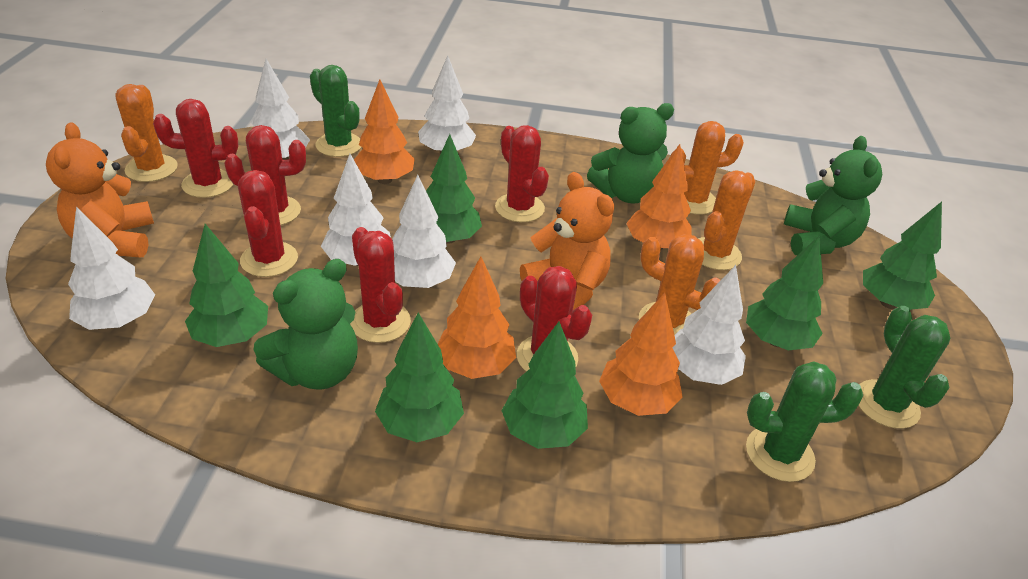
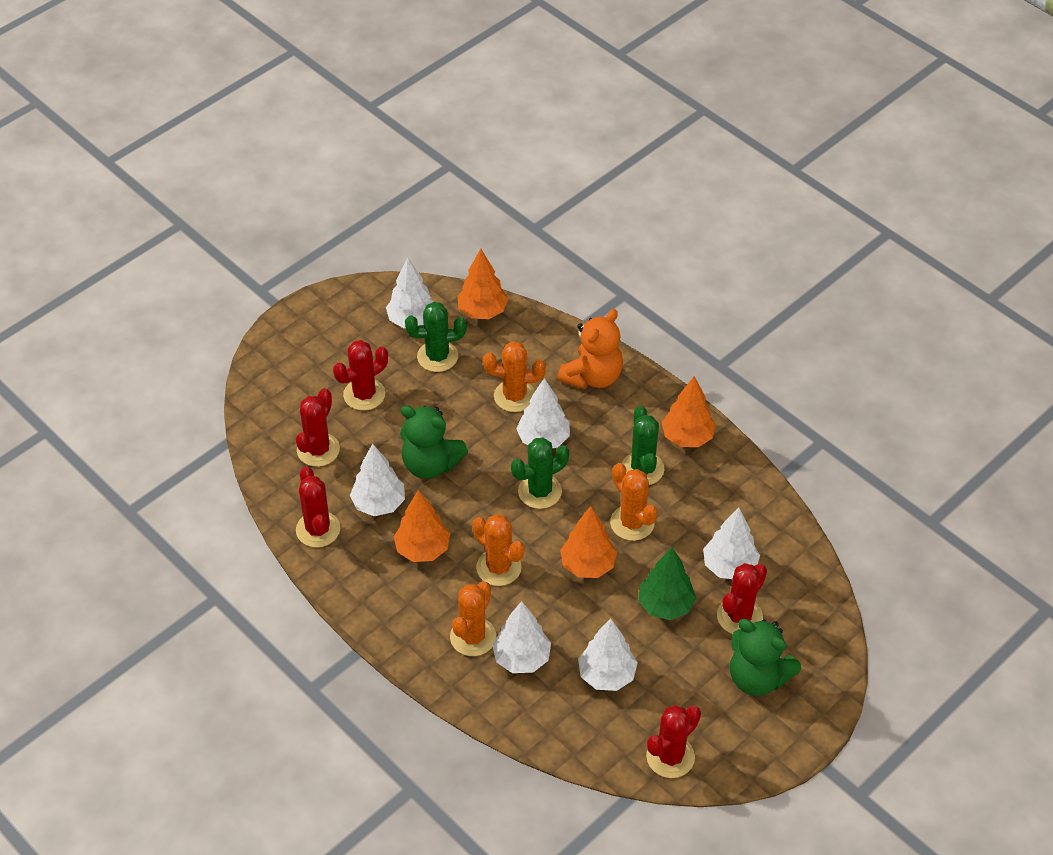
green teddy bear: 3 -> 2
green tree: 6 -> 1
orange teddy bear: 2 -> 1
red cactus: 6 -> 5

